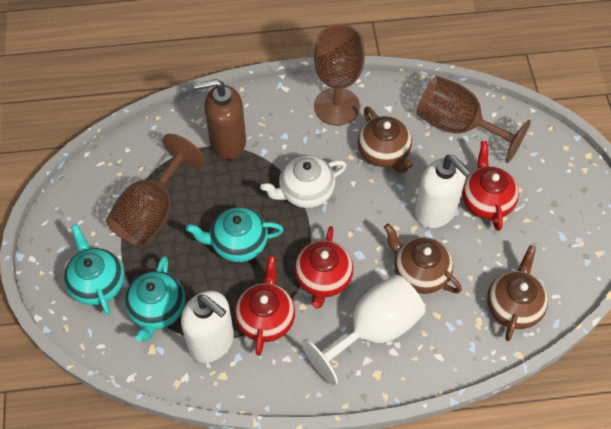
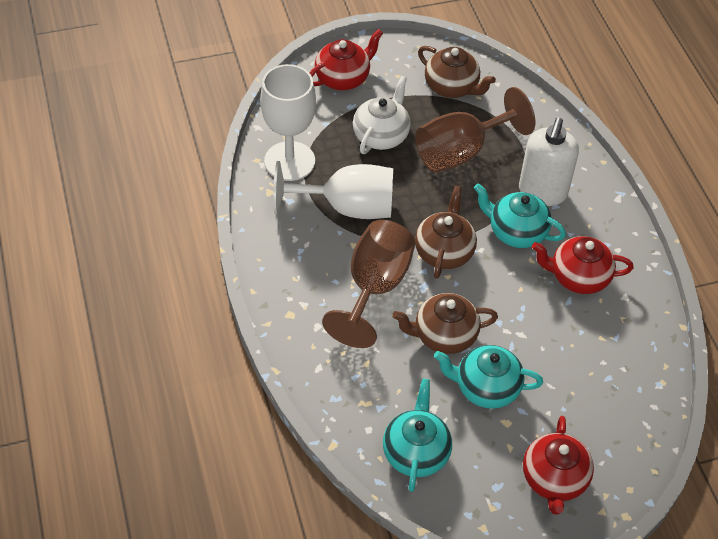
brown goblet: 3 -> 2
brown soap dispenser: 1 -> 0
white goblet: 1 -> 2
white soap dispenser: 2 -> 1

